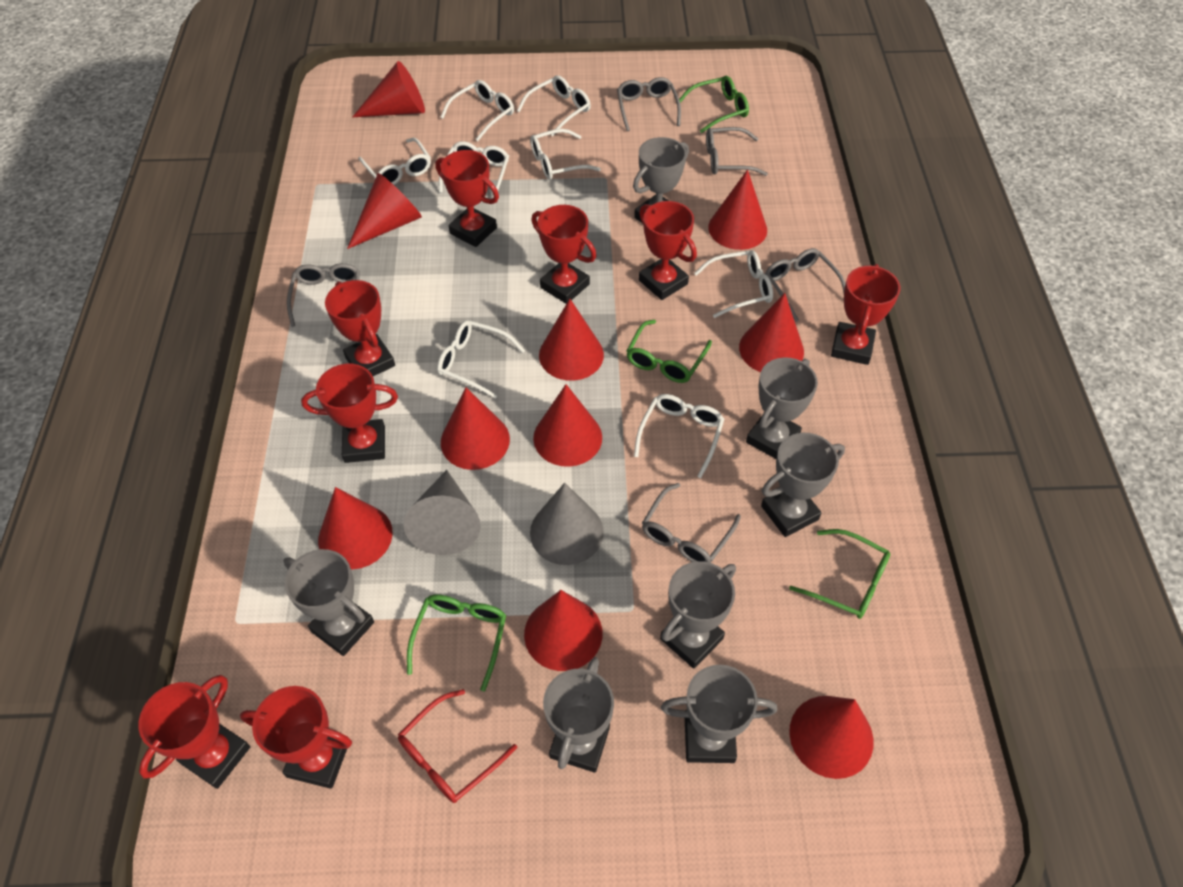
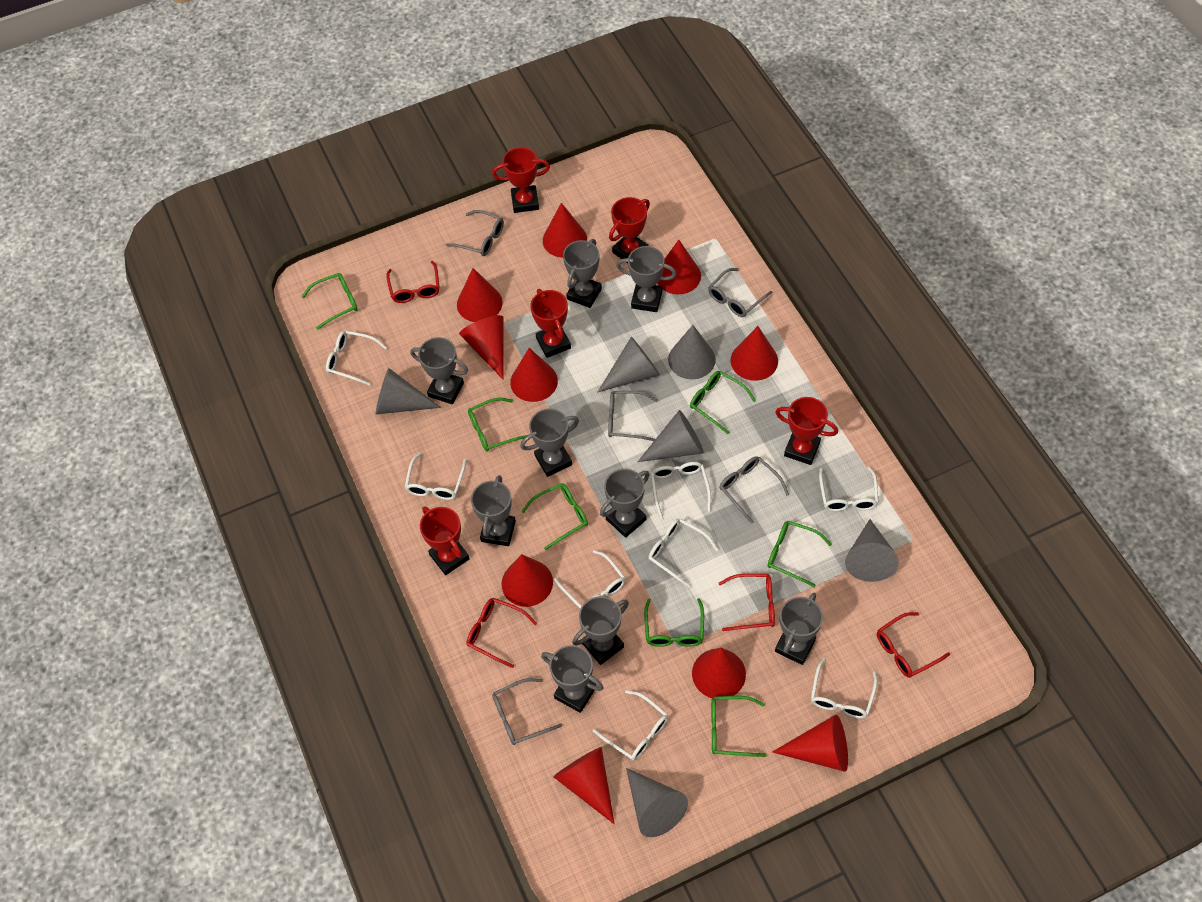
green glasses: 4 -> 7
grey cone: 2 -> 6
grey trophy: 7 -> 9
red glasses: 1 -> 4
red trophy: 8 -> 5

